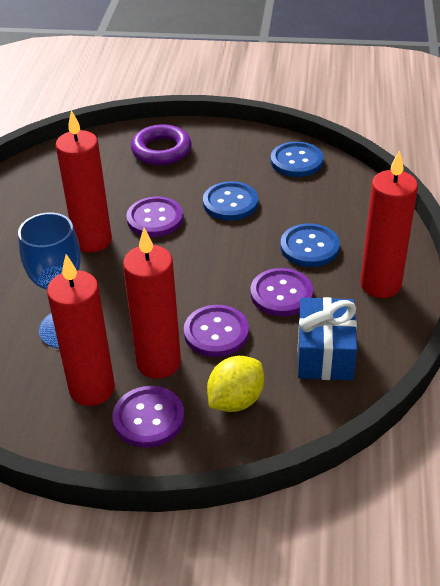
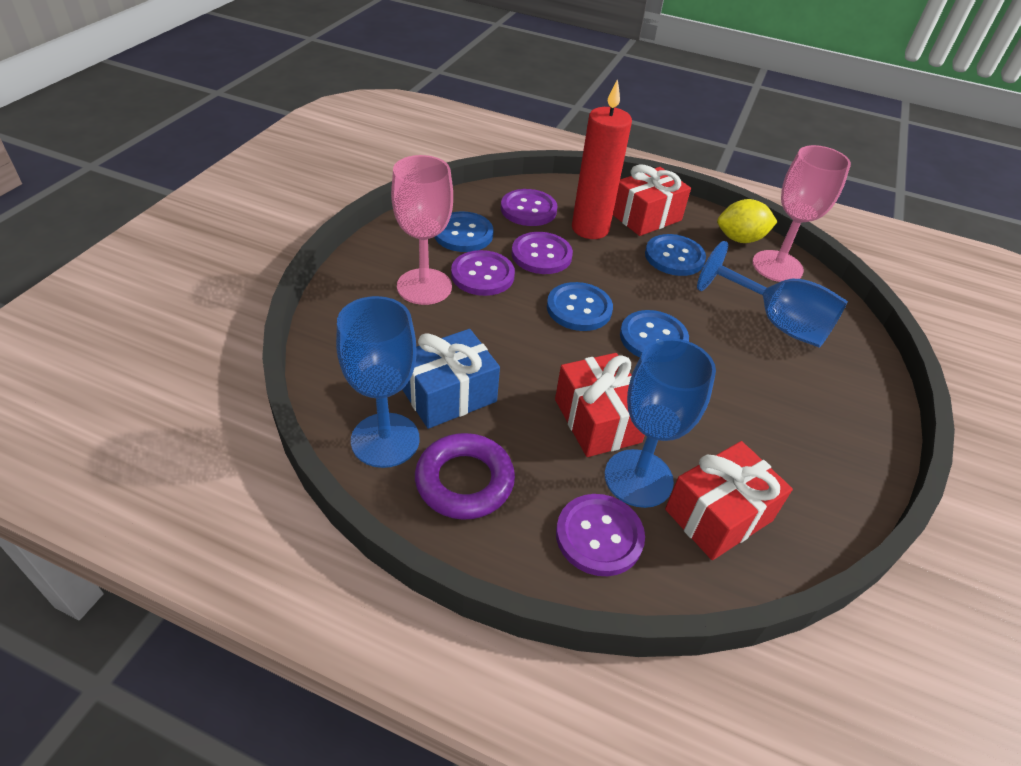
blue button: 3 -> 4
blue goblet: 1 -> 3
pink goblet: 0 -> 2
red candle: 4 -> 1
red gift: 0 -> 3

